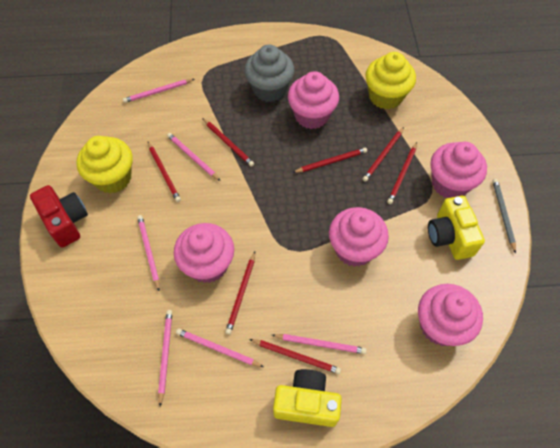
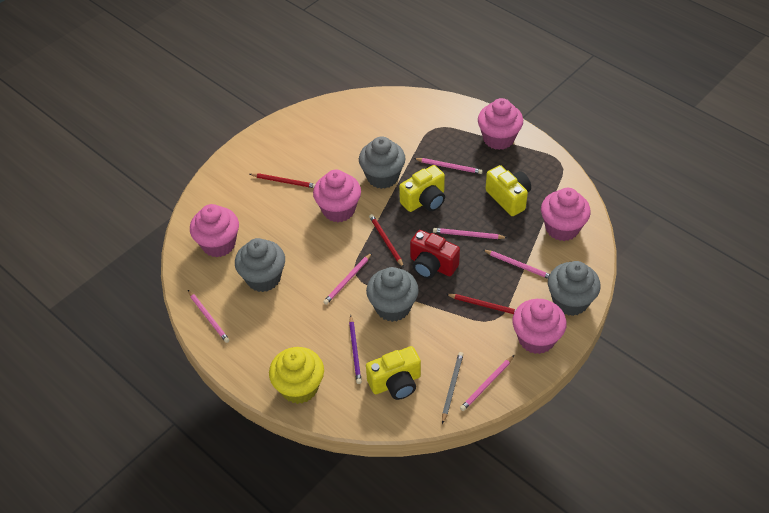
grey cupcake: 1 -> 4
purple pencil: 0 -> 1
red pencil: 7 -> 3
yellow camera: 2 -> 3
yellow cupcake: 2 -> 1

